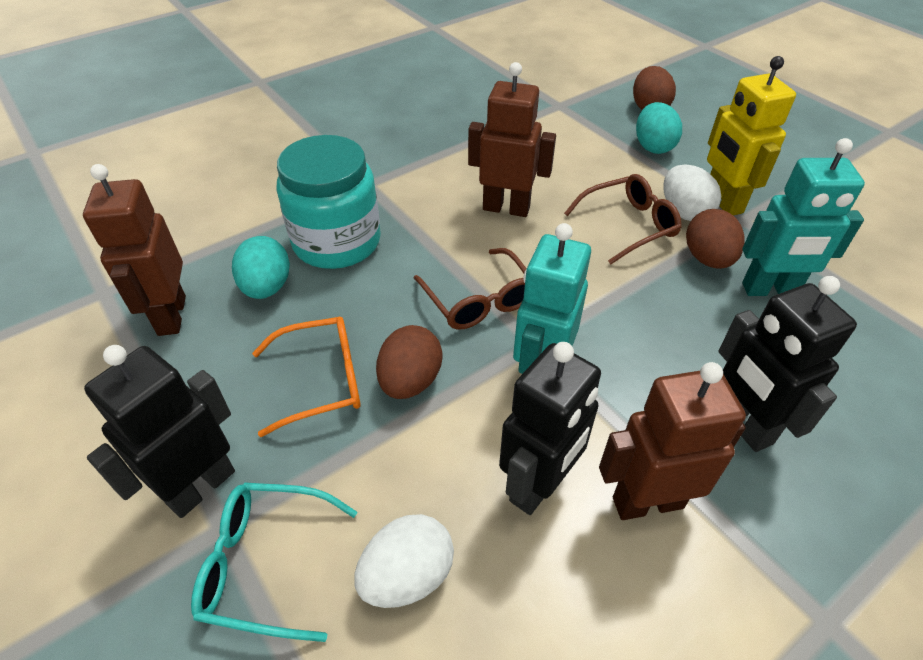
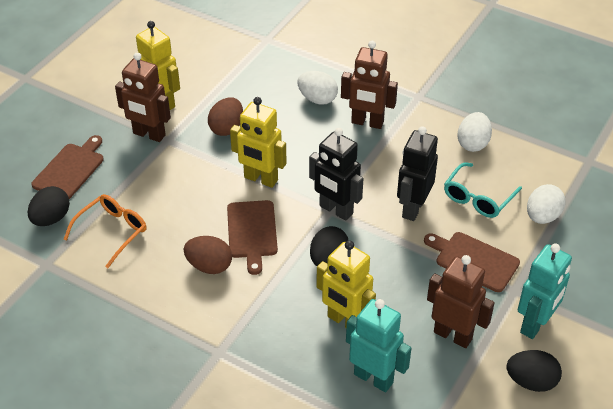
black egg: 0 -> 3
black robot: 3 -> 2
brown cutting board: 0 -> 3
brown egg: 3 -> 2
brown glasses: 2 -> 0
turquoise egg: 2 -> 0
turquoise jar: 1 -> 0
white egg: 2 -> 3
yellow robot: 1 -> 3

